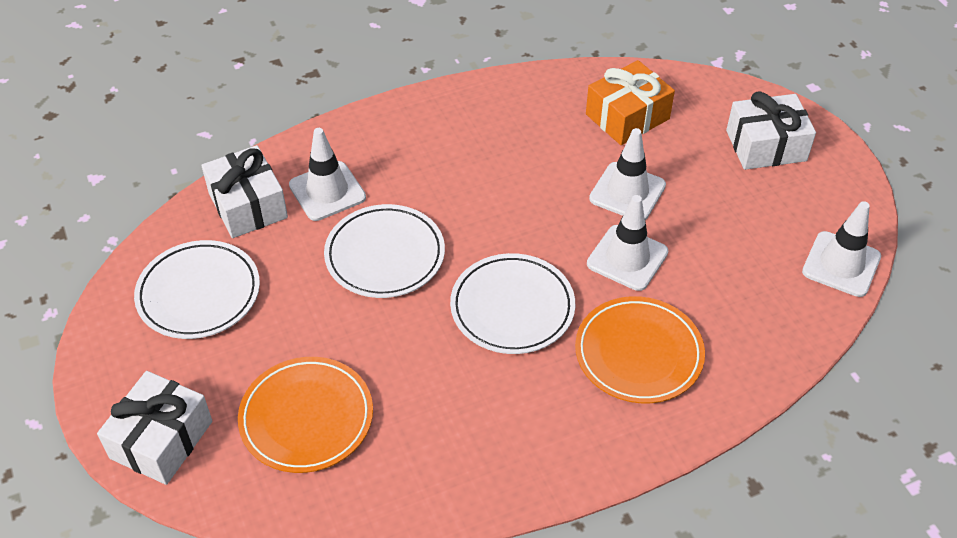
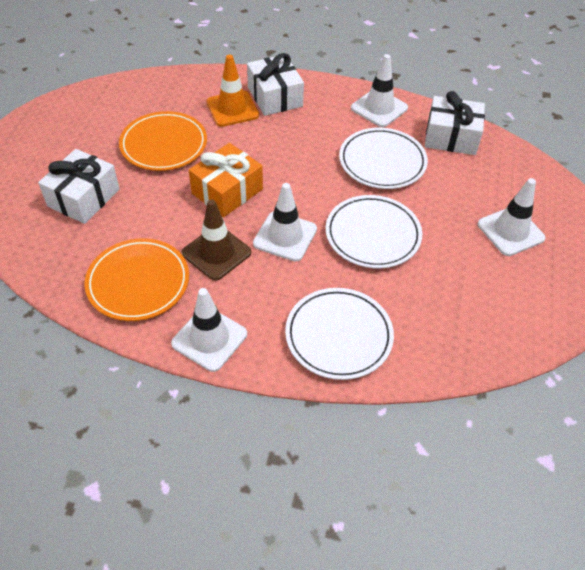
brown traffic cone: 0 -> 1
orange traffic cone: 0 -> 1

